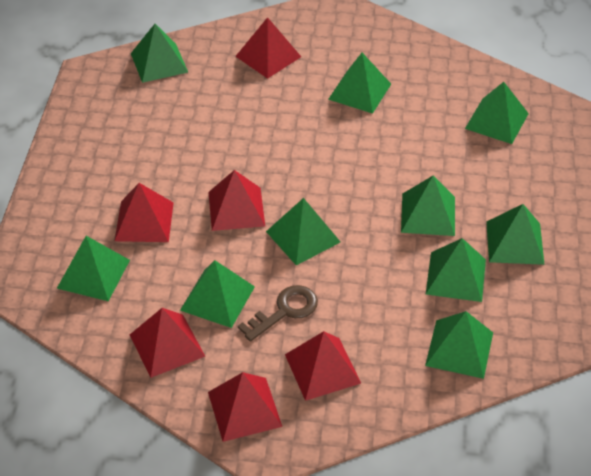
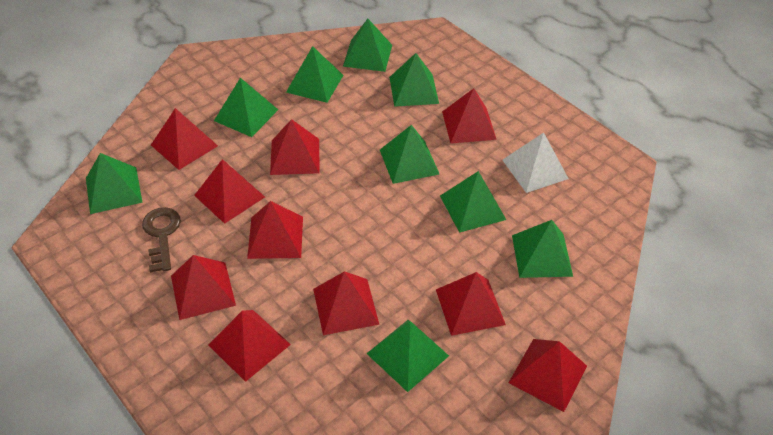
green pyramid: 10 -> 9
red pyramid: 6 -> 10
white pyramid: 0 -> 1

